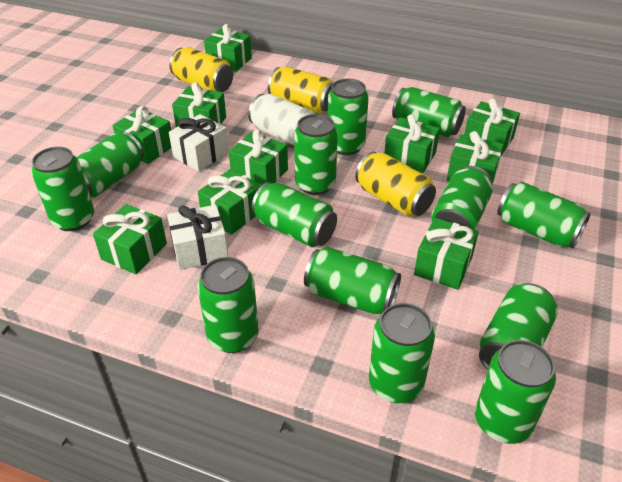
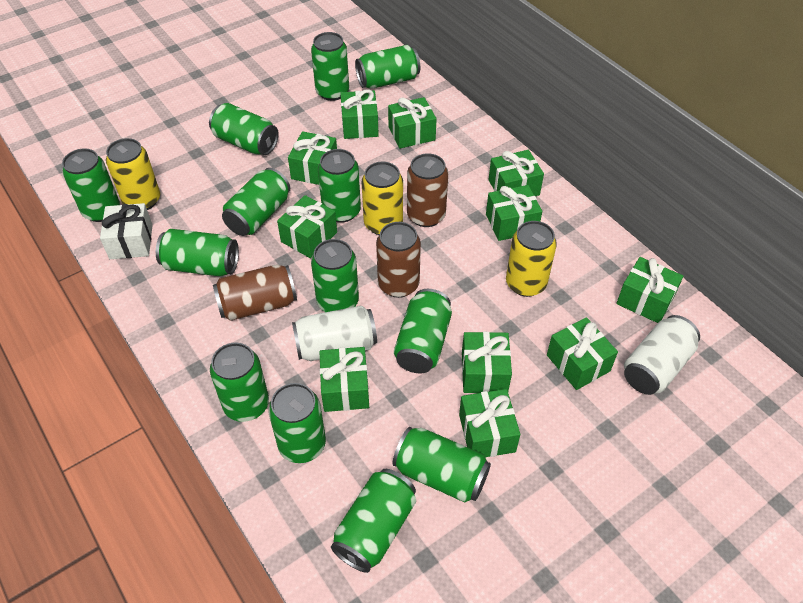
brown can: 0 -> 3
green gift: 10 -> 11
white can: 1 -> 2
white gift: 2 -> 1

